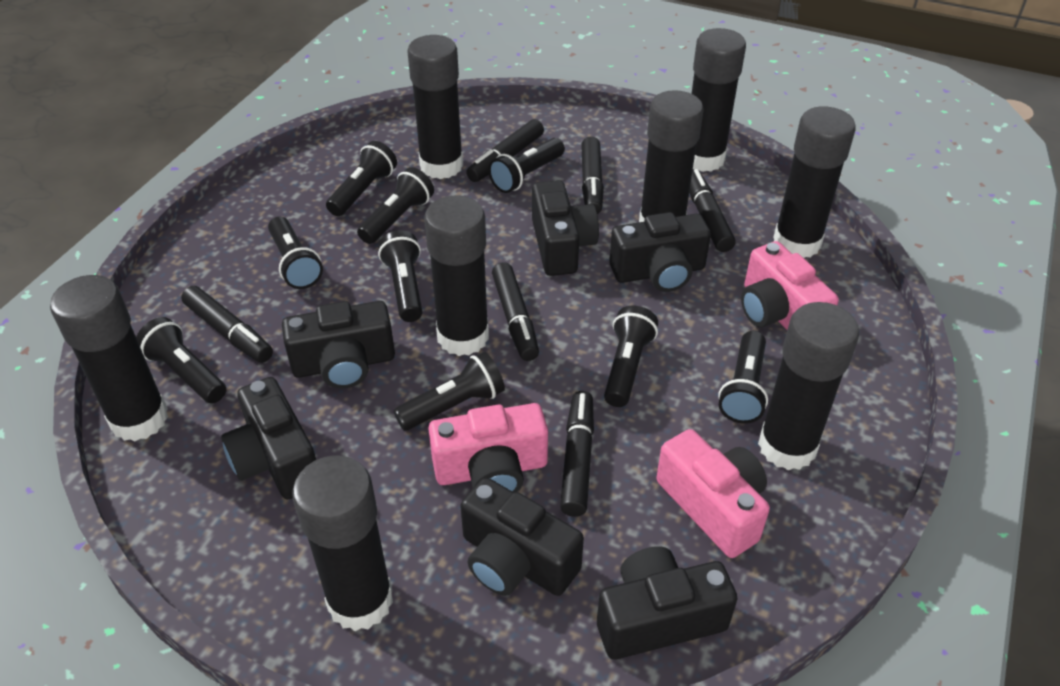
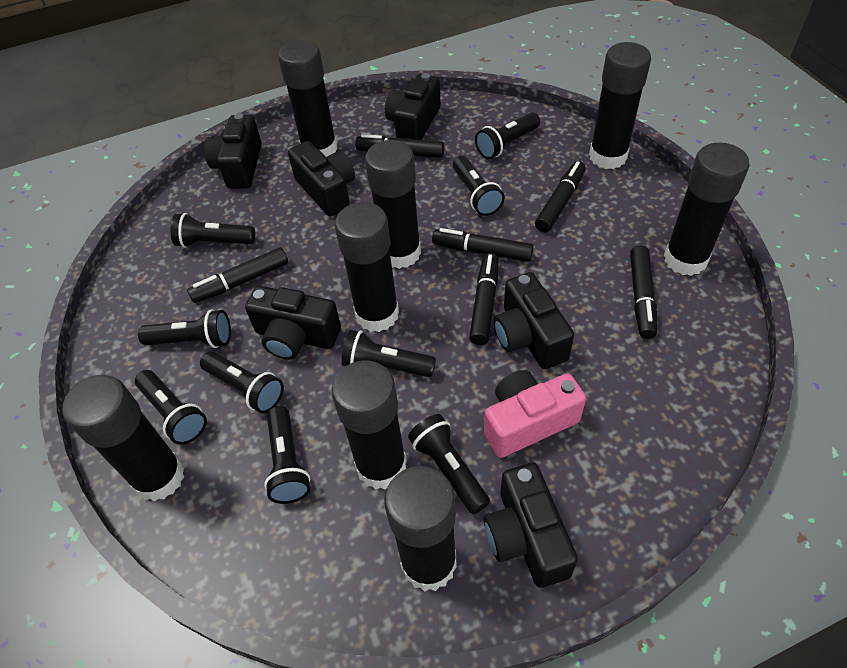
pink camera: 3 -> 1

